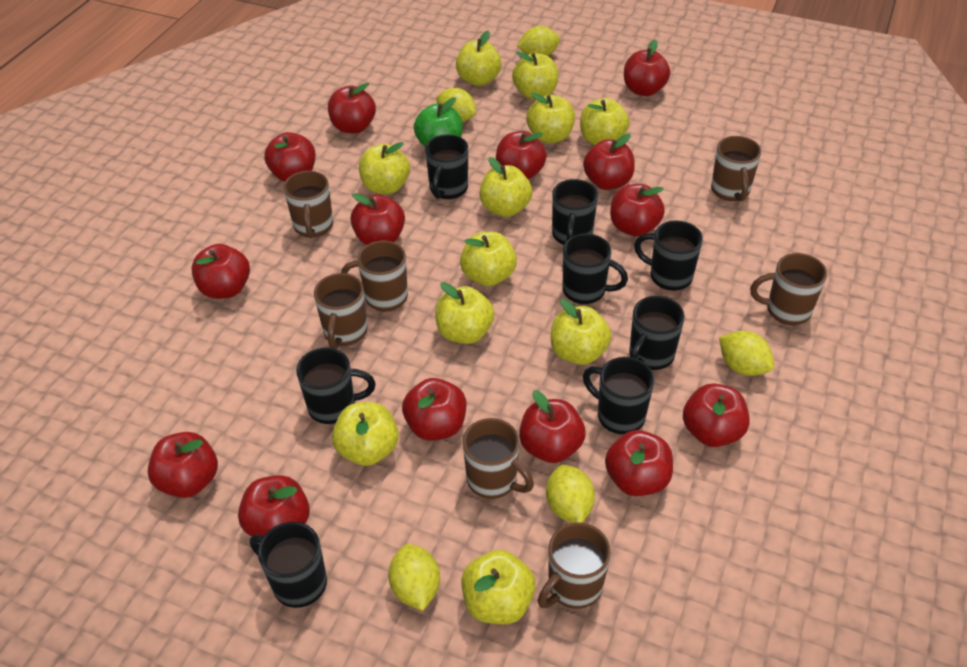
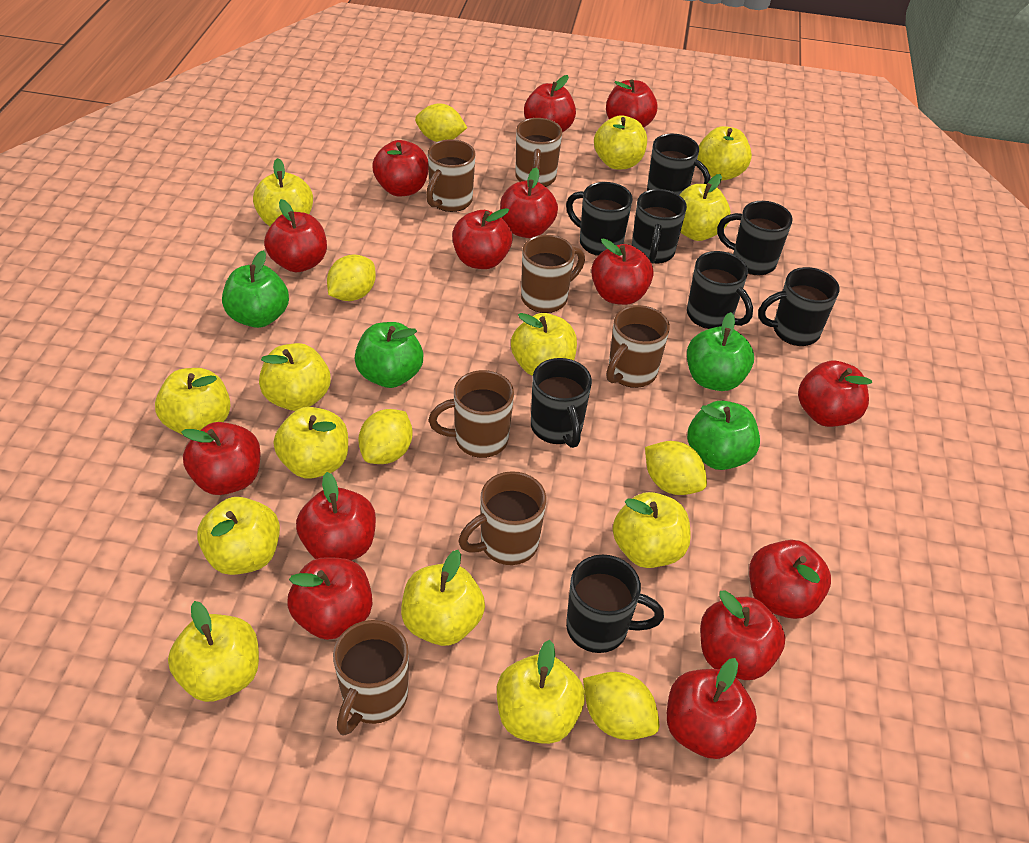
green apple: 1 -> 4
yellow apple: 11 -> 13

